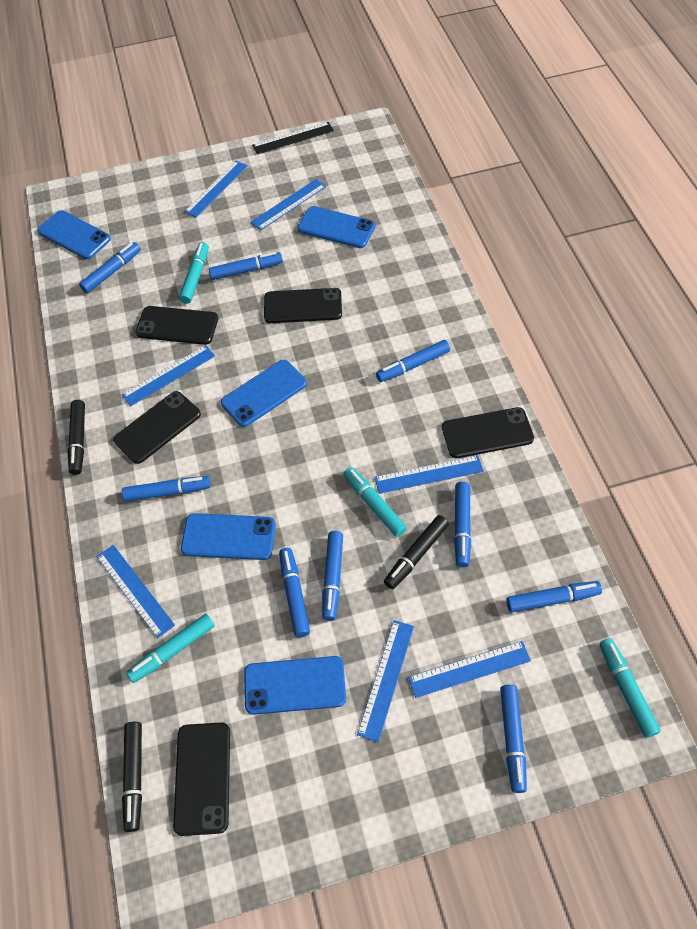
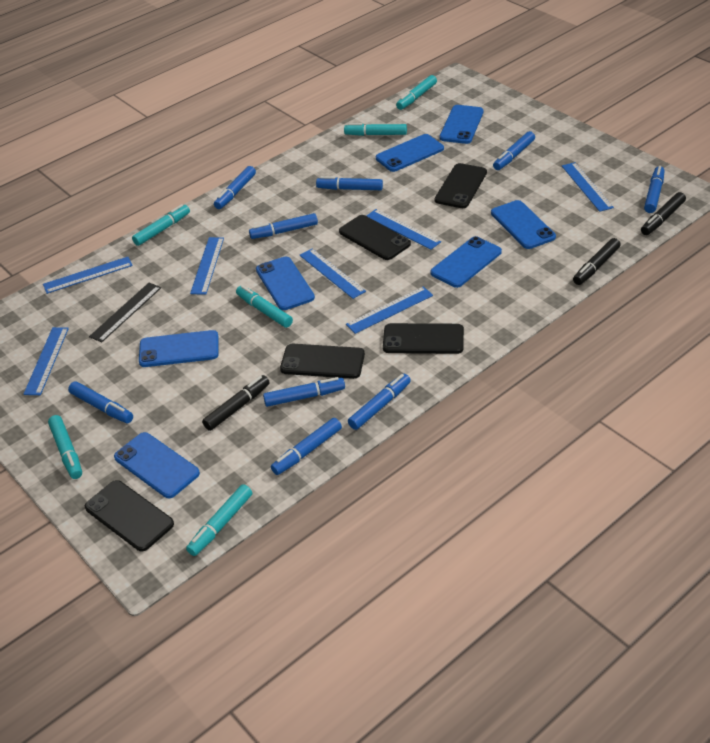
blue phone: 5 -> 7
turquoise marker: 4 -> 6

